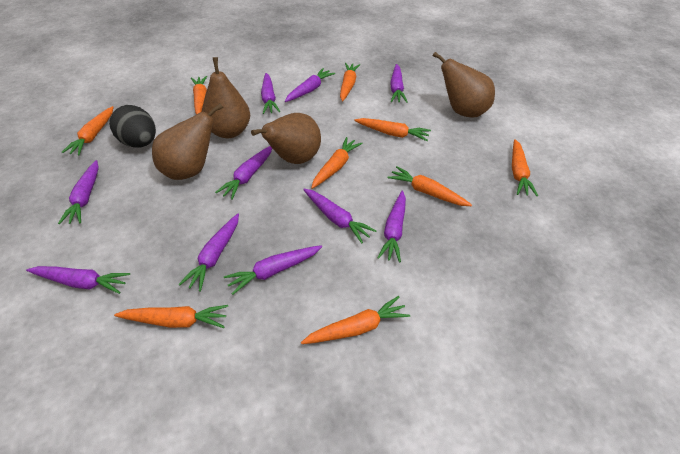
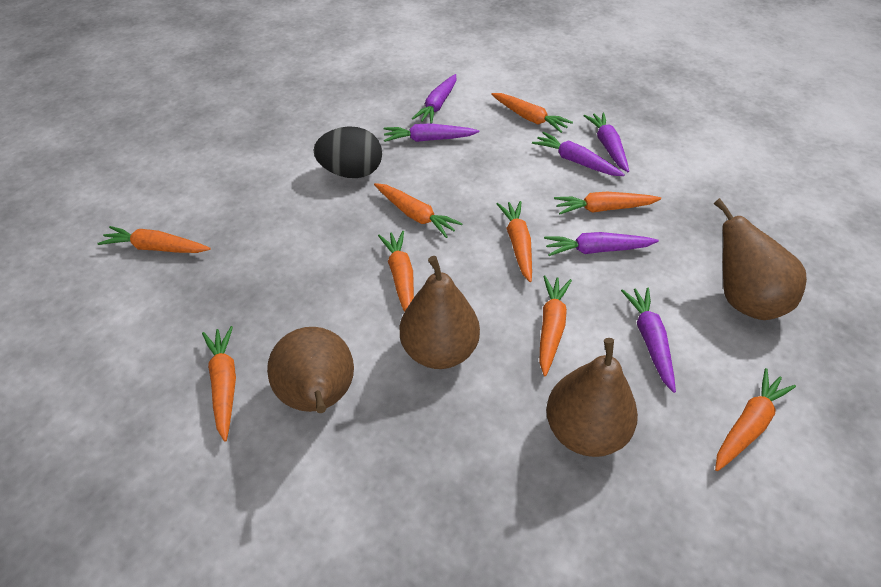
purple carrot: 10 -> 6

